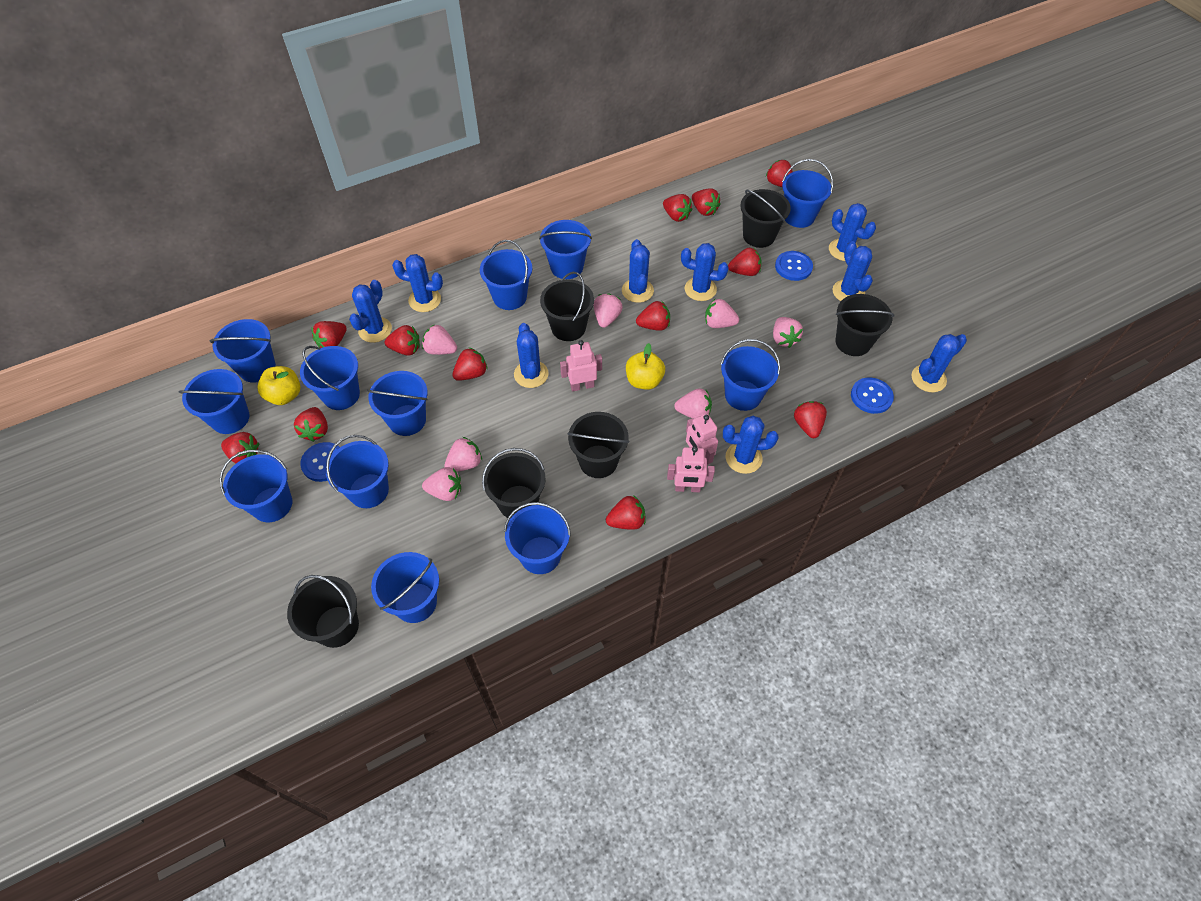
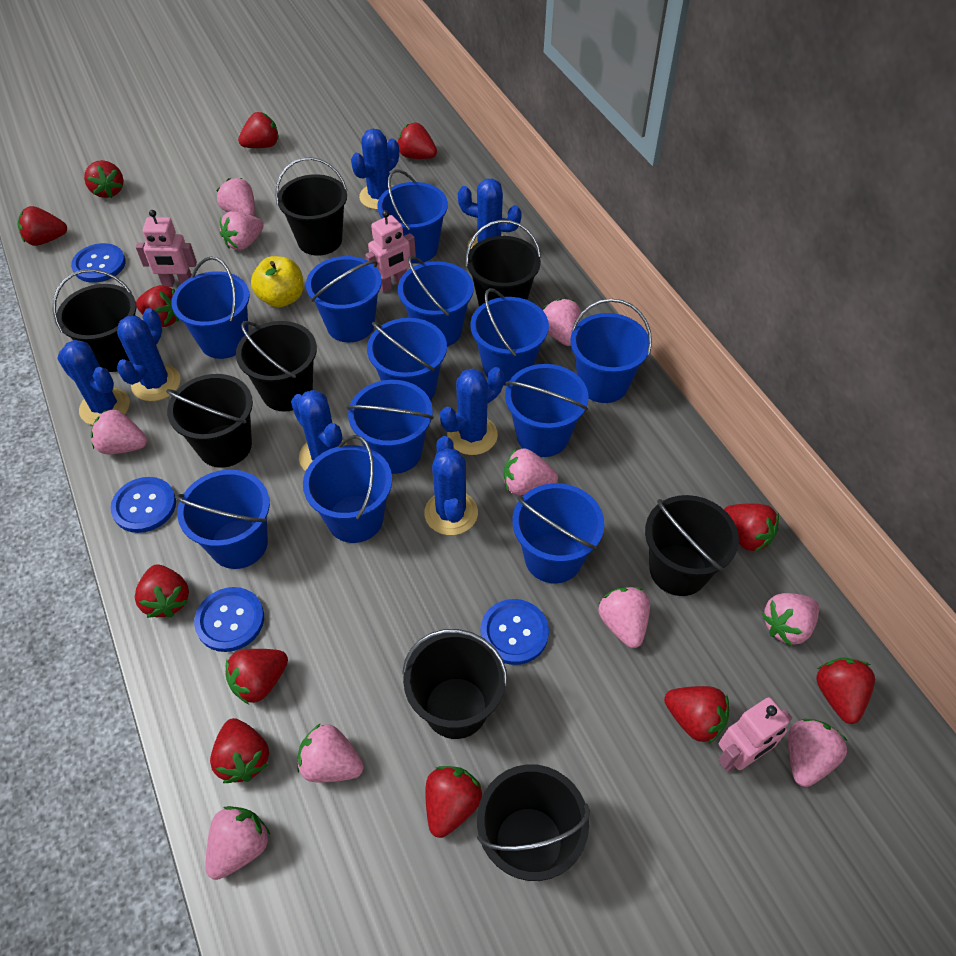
black bucket: 6 -> 8
blue button: 3 -> 4
blue cactus: 9 -> 7
pink strawberry: 7 -> 10
yellow apple: 2 -> 1

